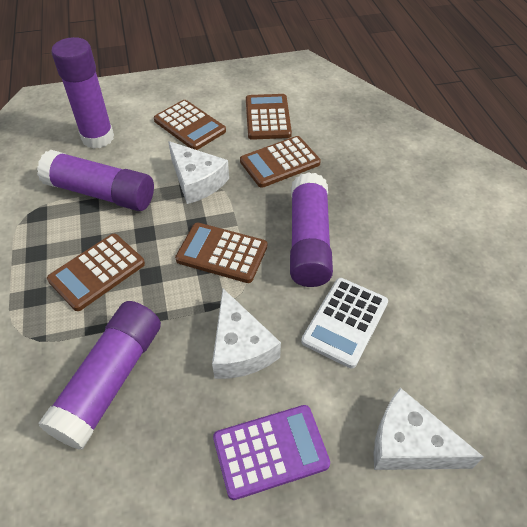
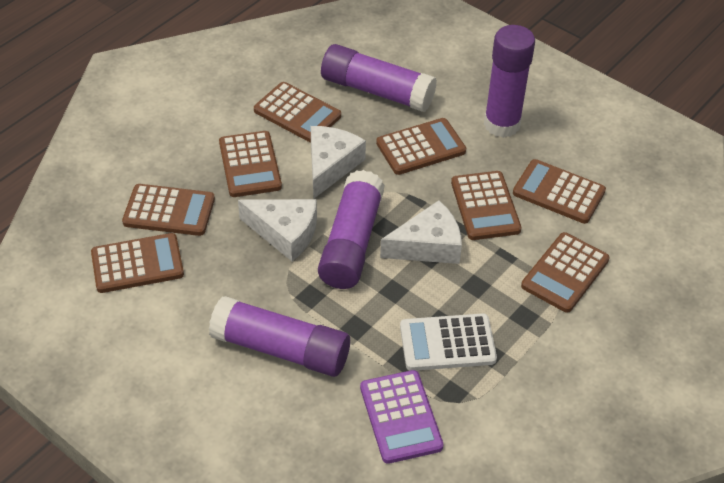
brown calculator: 5 -> 8

